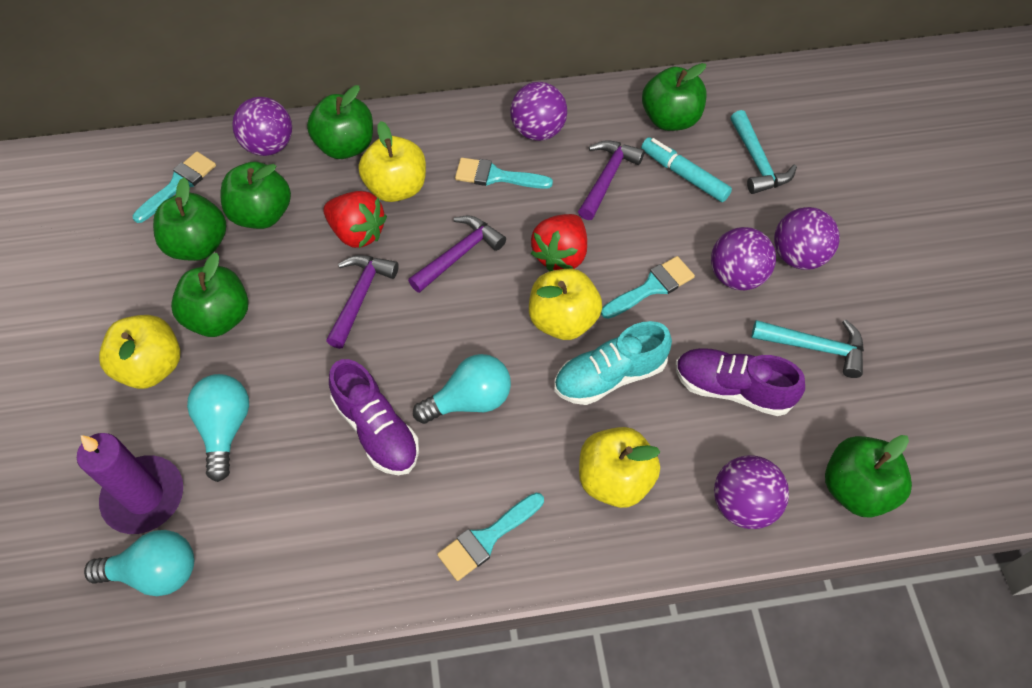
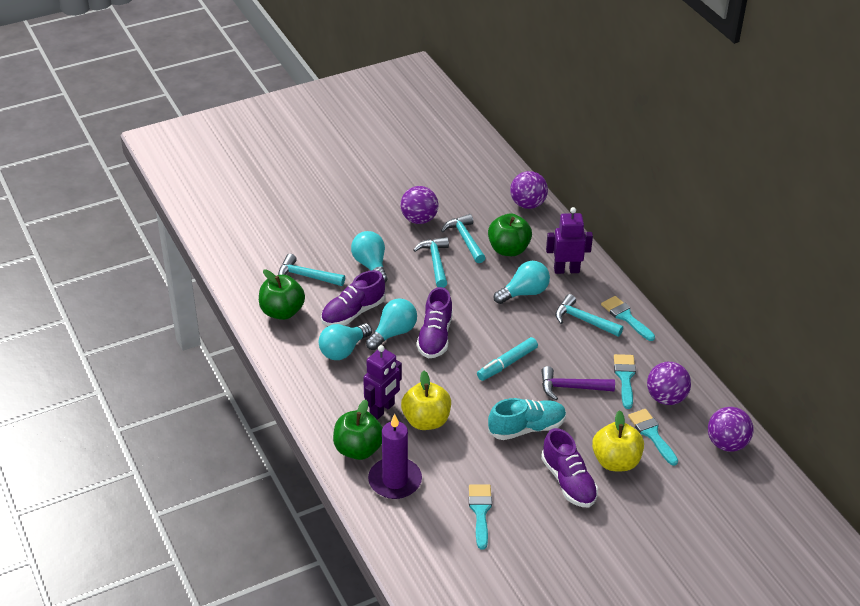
green apple: 6 -> 3
purple ball: 5 -> 4
purple hammer: 3 -> 1
purple robot: 0 -> 2
purple shoe: 2 -> 3
red strawberry: 2 -> 0
turquoise hammer: 2 -> 4
turquoise light bulb: 3 -> 4
yellow apple: 4 -> 2

